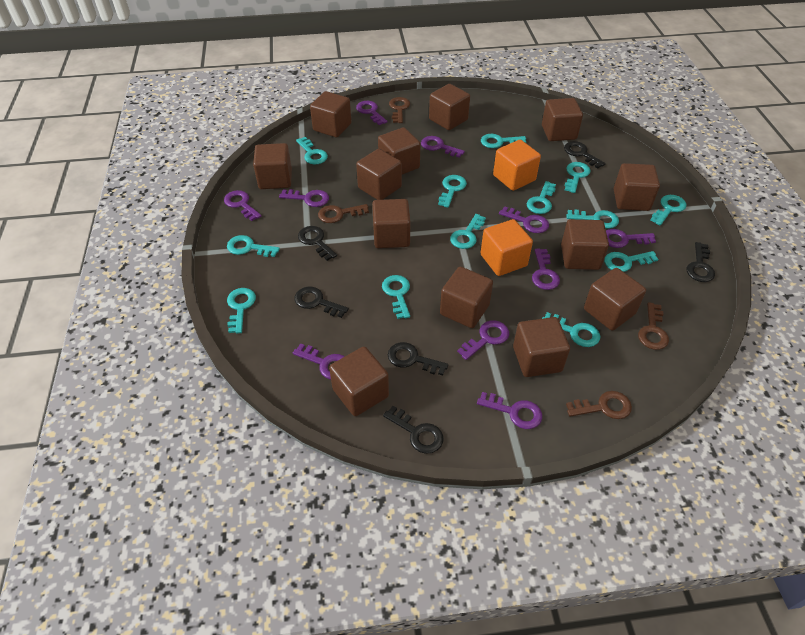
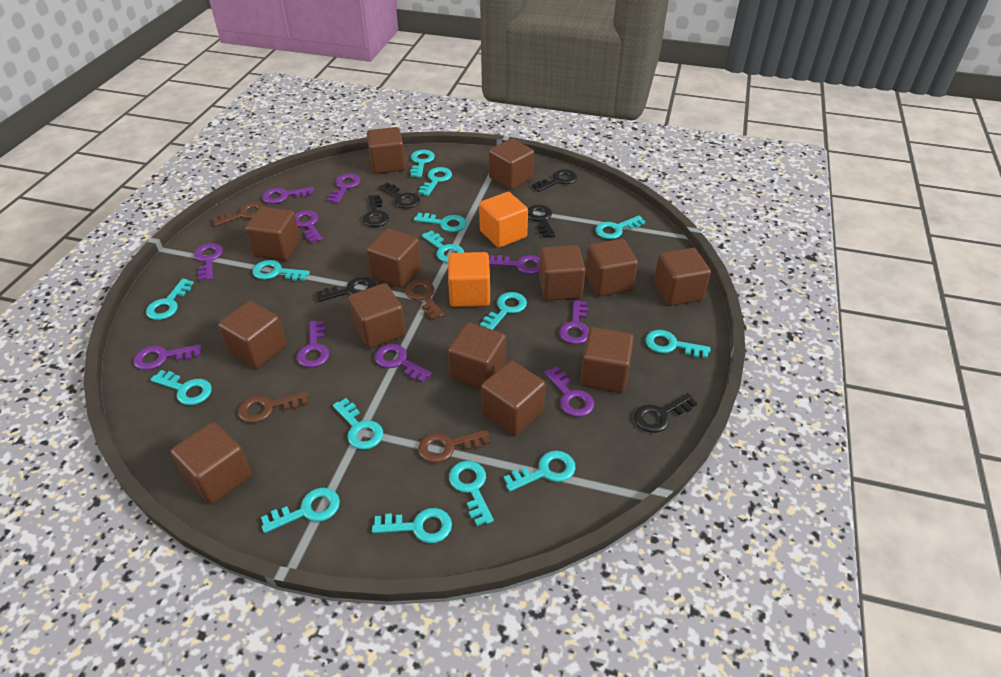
turquoise key: 13 -> 15

